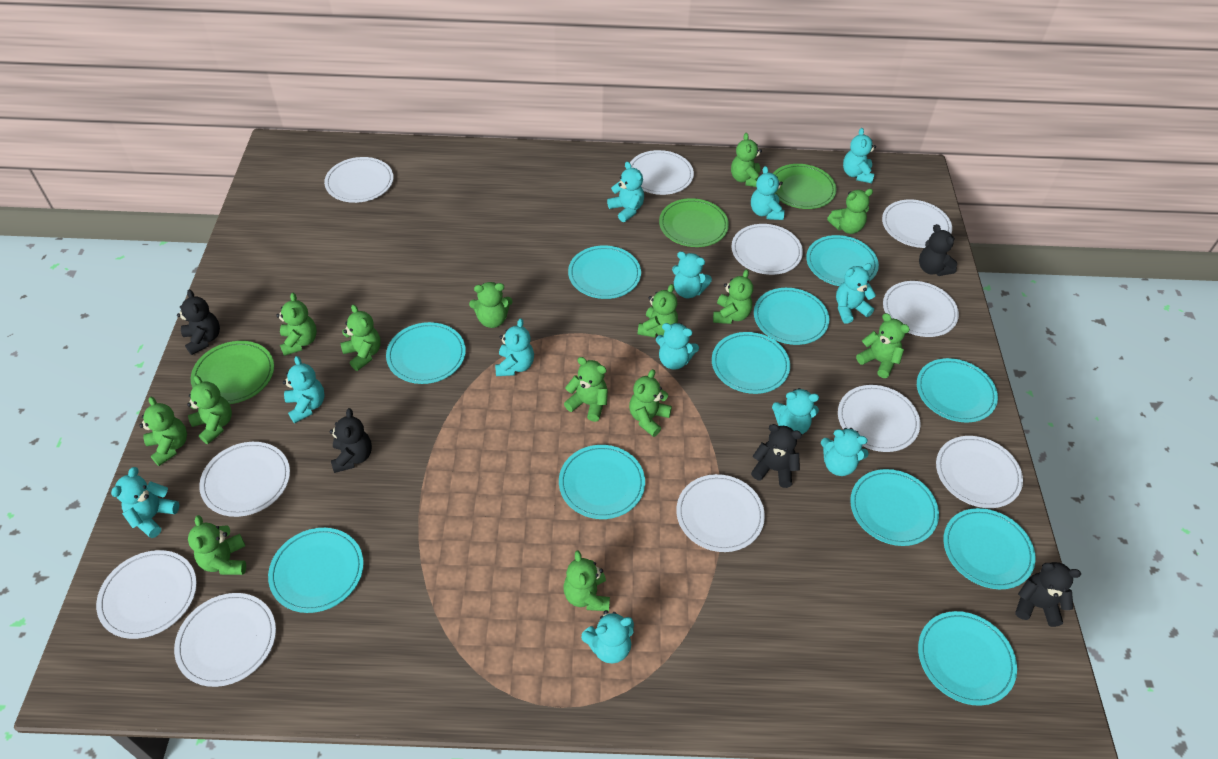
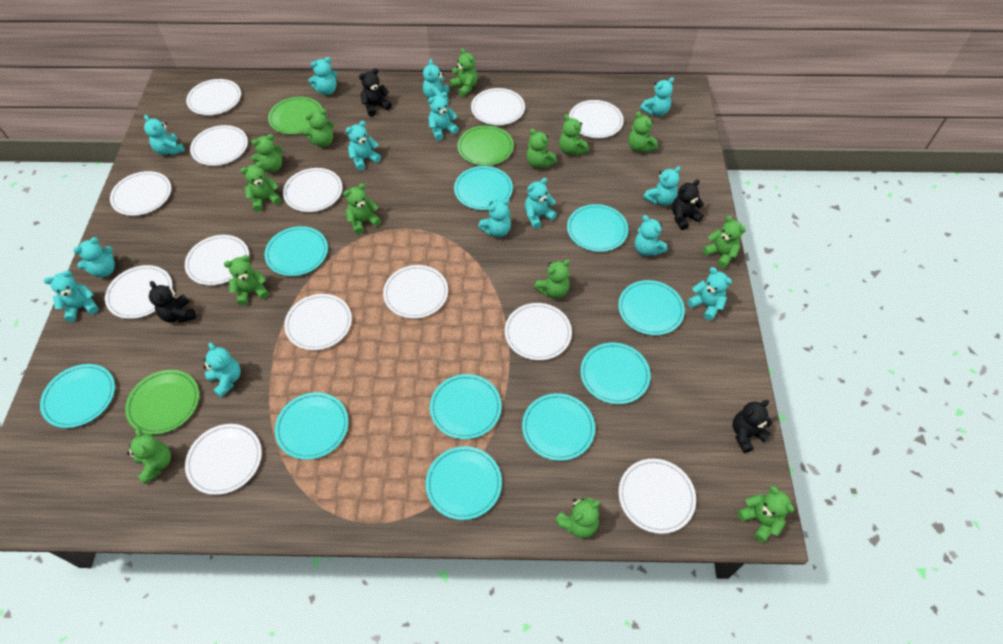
black teddy bear: 5 -> 4
turquoise plate: 11 -> 10
turquoise teddy bear: 12 -> 14
white plate: 11 -> 13

